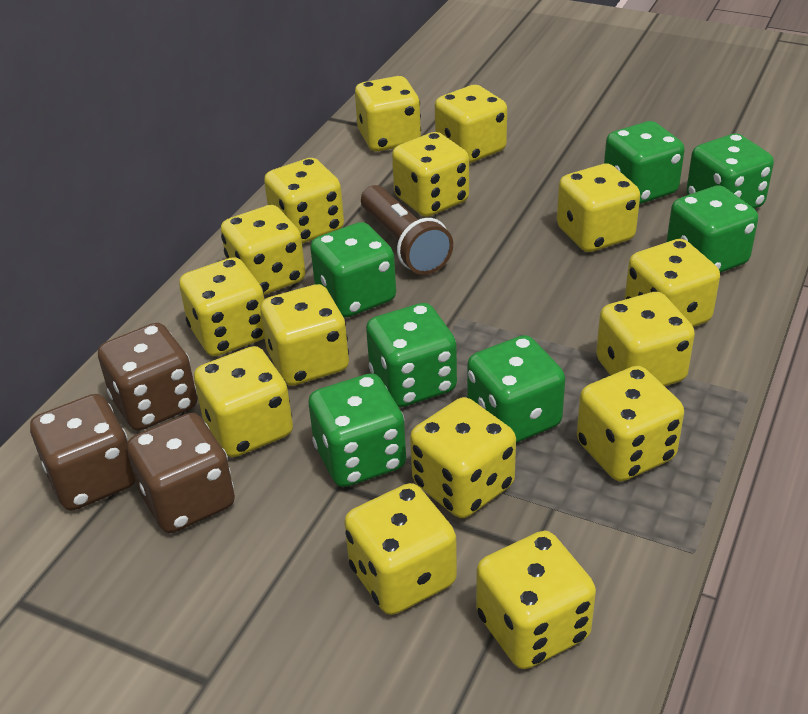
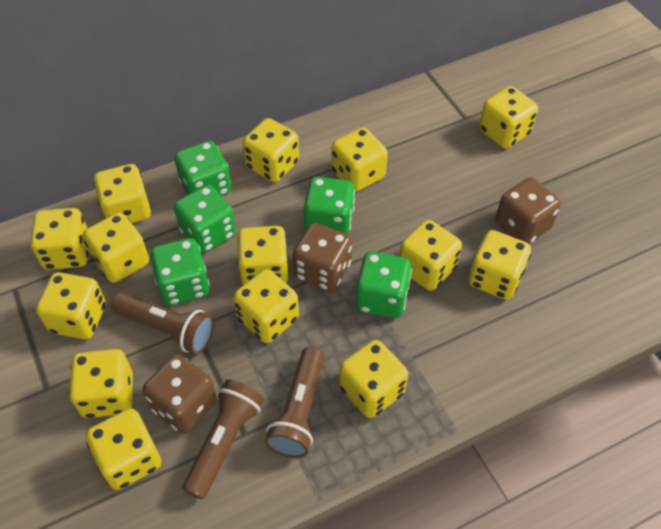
brown flashlight: 1 -> 3
green dice: 7 -> 5
yellow dice: 15 -> 14

